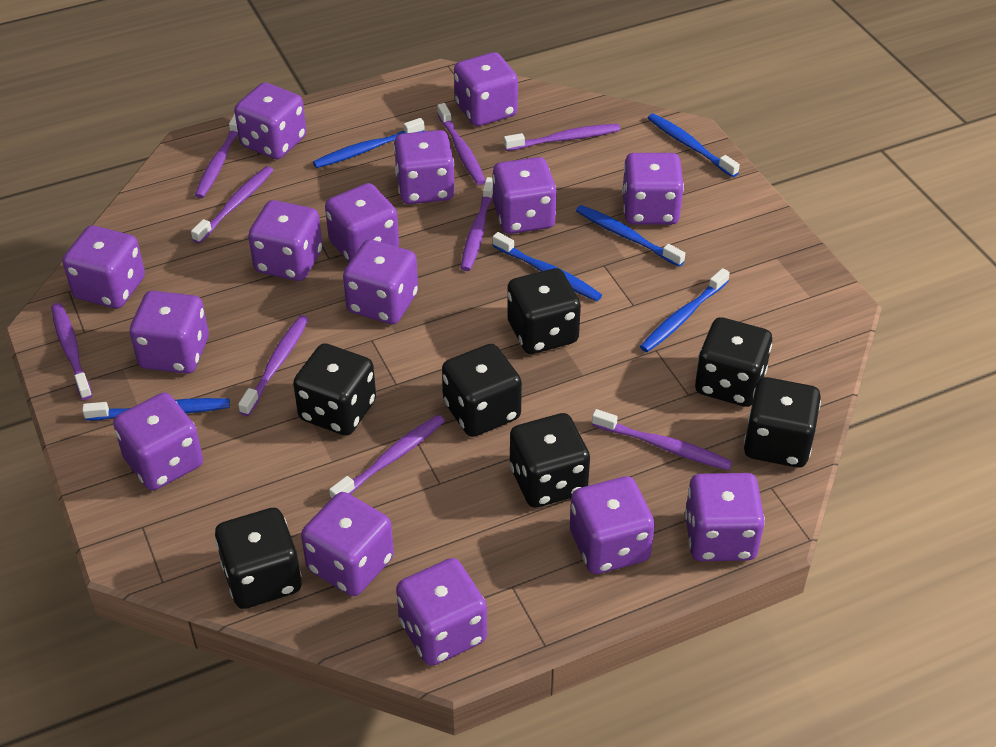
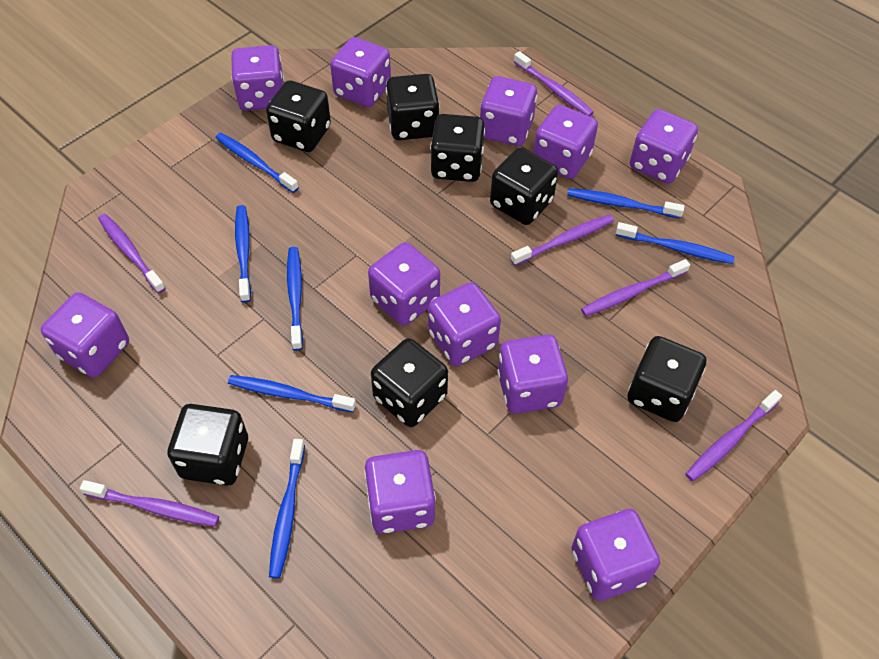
blue toothbrush: 6 -> 7
purple dice: 15 -> 11
purple toothbrush: 9 -> 6

